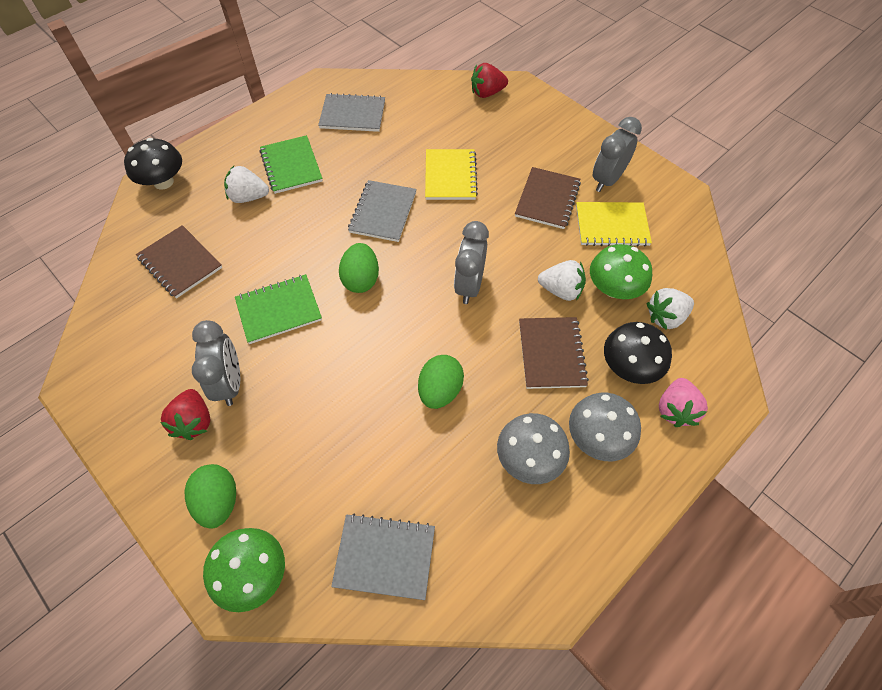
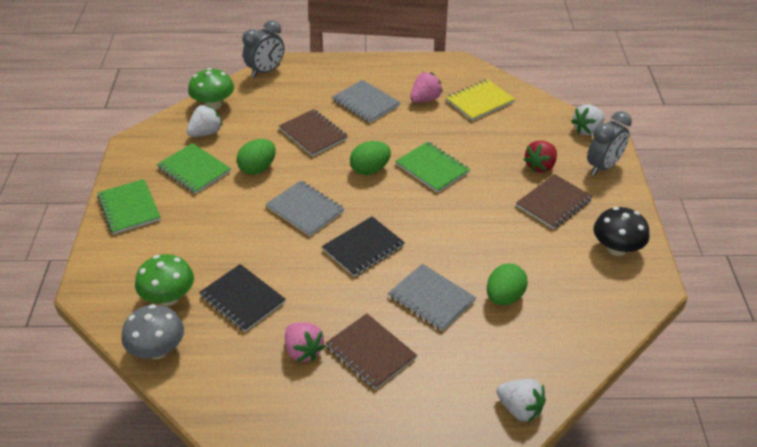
black mushroom: 2 -> 1
black notebook: 0 -> 2
green notebook: 2 -> 3
grey clock: 3 -> 2
grey mushroom: 2 -> 1
pink strawberry: 1 -> 2
red strawberry: 2 -> 1
yellow notebook: 2 -> 1

